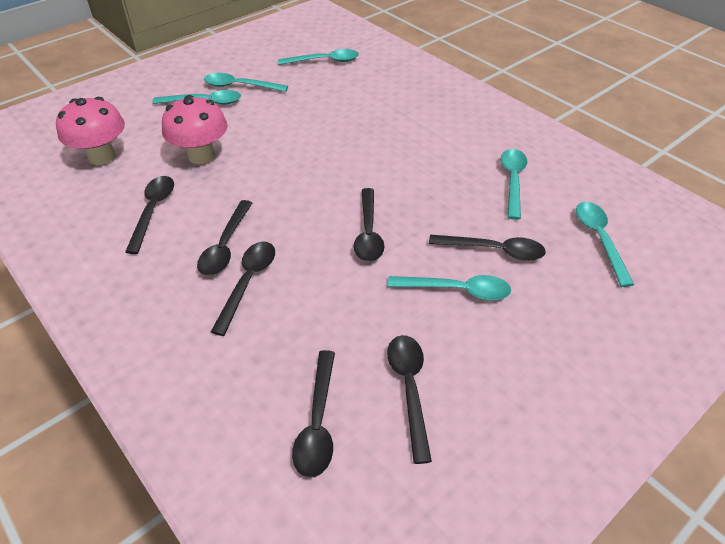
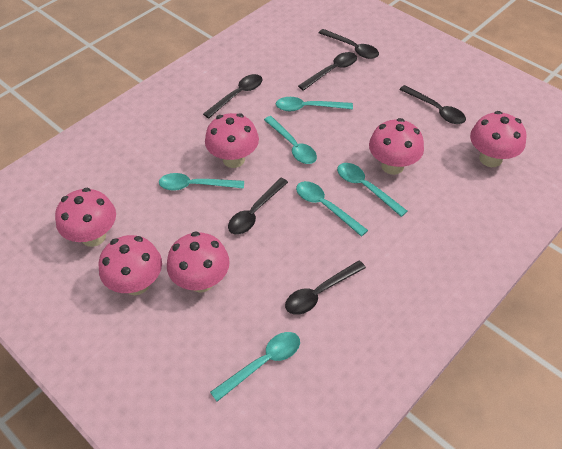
black spoon: 7 -> 6
pink mushroom: 2 -> 6

